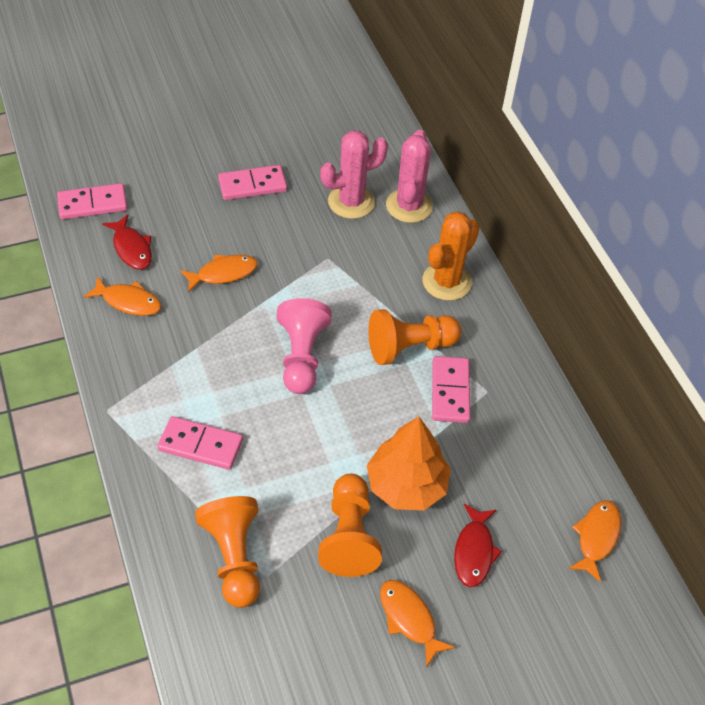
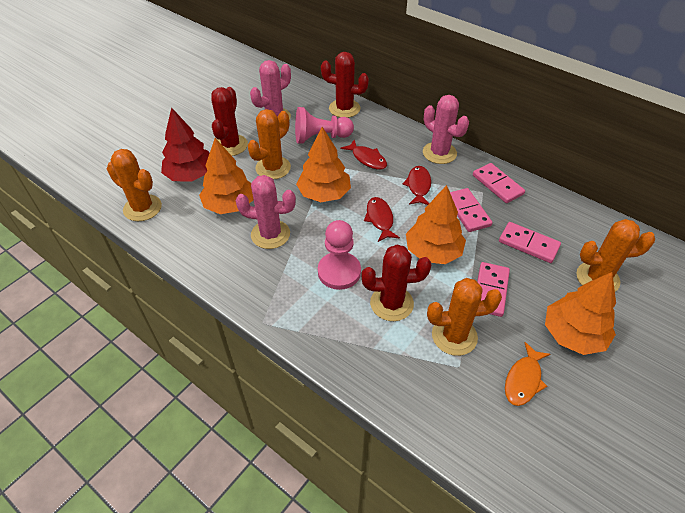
orange cactus: 1 -> 4
orange fish: 4 -> 1
orange pawn: 3 -> 0
orange tree: 1 -> 4
pink cactus: 2 -> 3
pink pawn: 1 -> 2
red cactus: 0 -> 3
red fish: 2 -> 3
red tree: 0 -> 1

